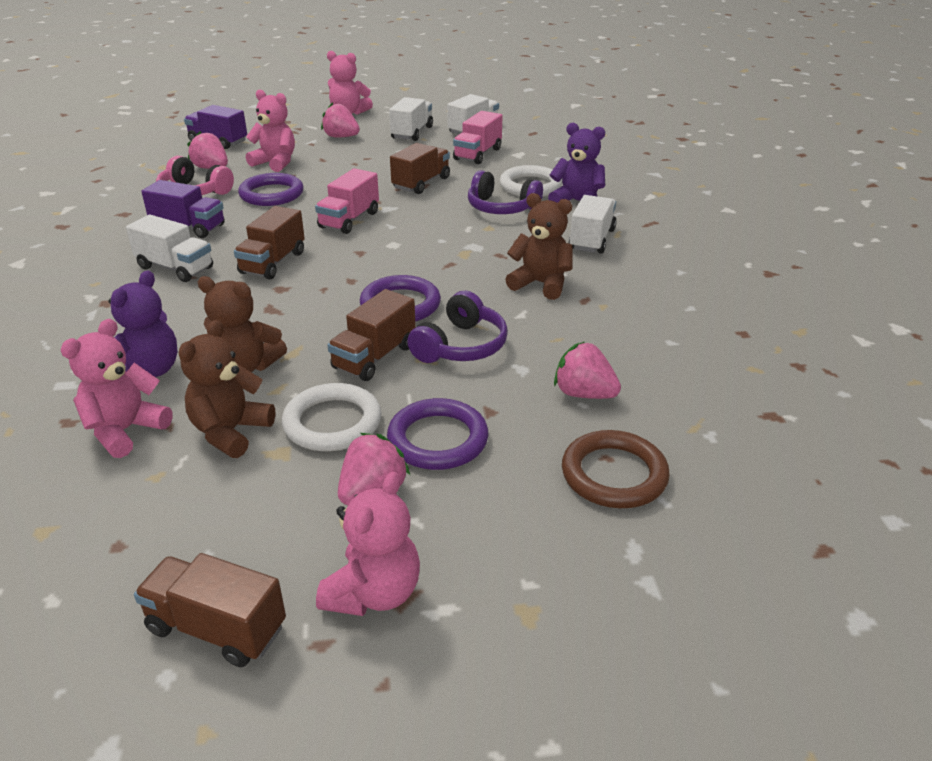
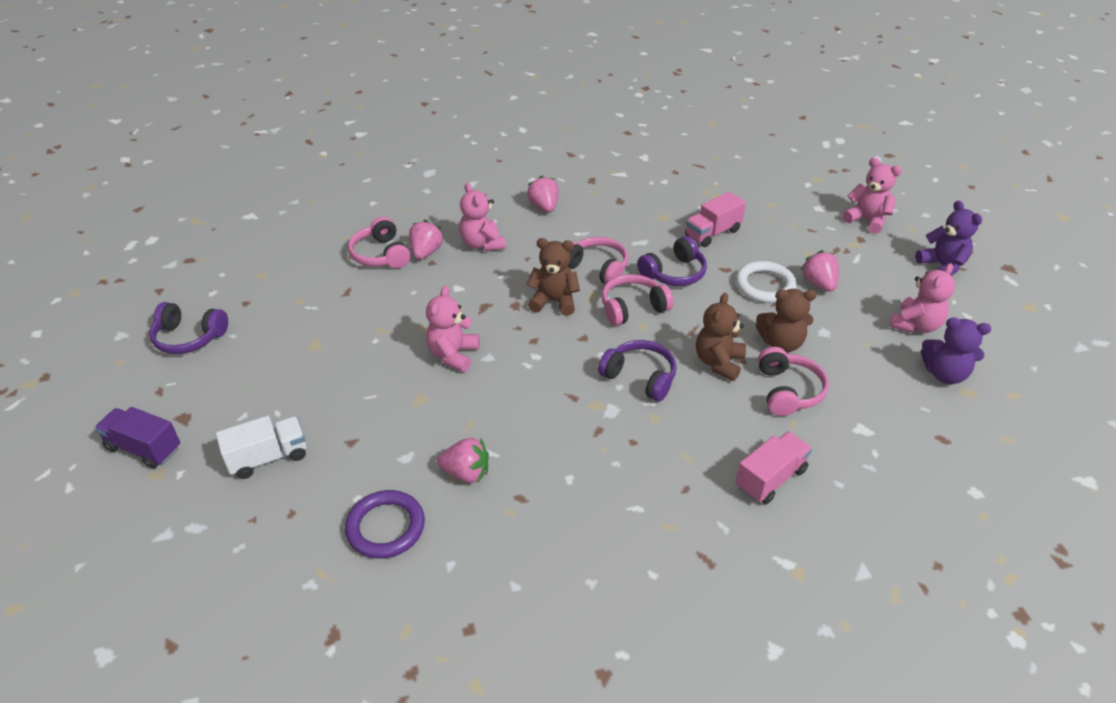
brown ring: 1 -> 0
brown truck: 4 -> 0
pink headphones: 1 -> 4
purple headphones: 2 -> 3
purple ring: 3 -> 1
purple truck: 2 -> 1
white ring: 2 -> 1
white truck: 4 -> 1

